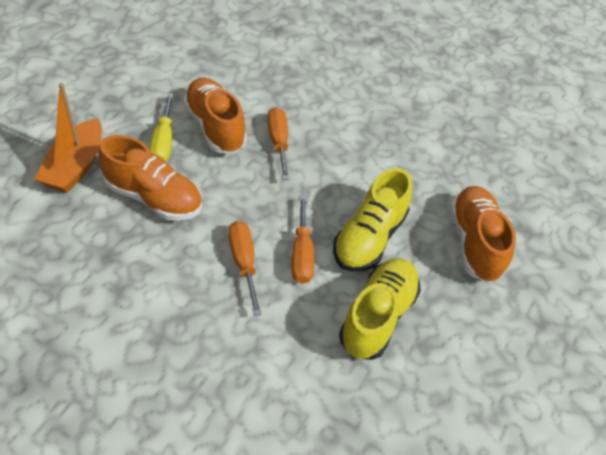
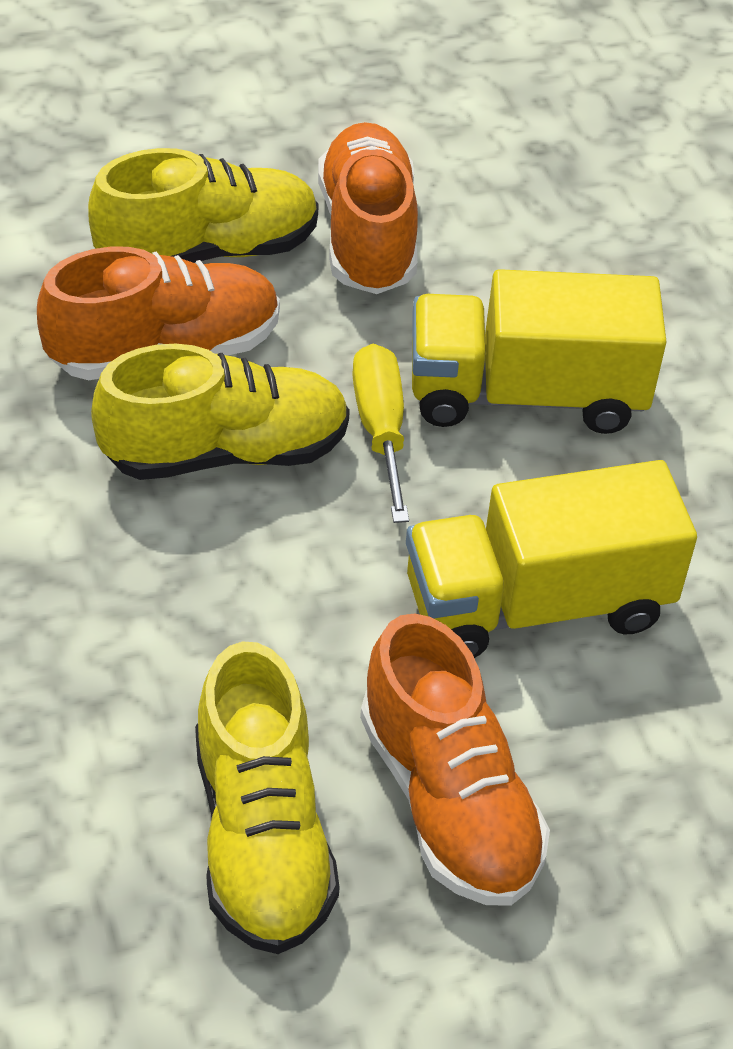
orange boat: 1 -> 0
orange screwdriver: 3 -> 0
yellow shoe: 2 -> 3
yellow truck: 0 -> 2

